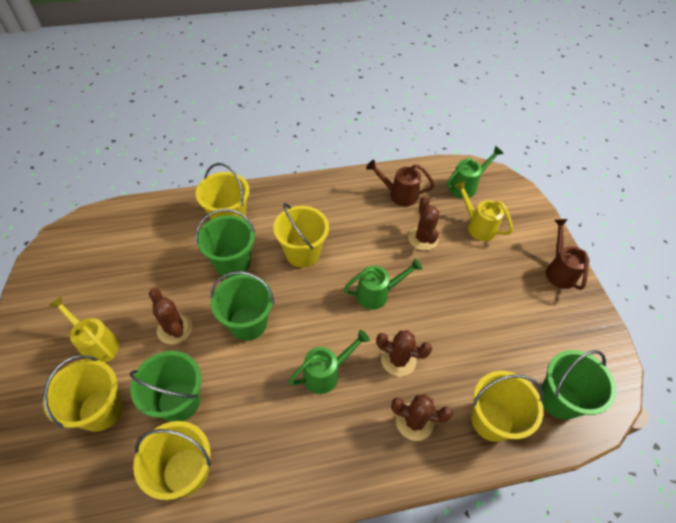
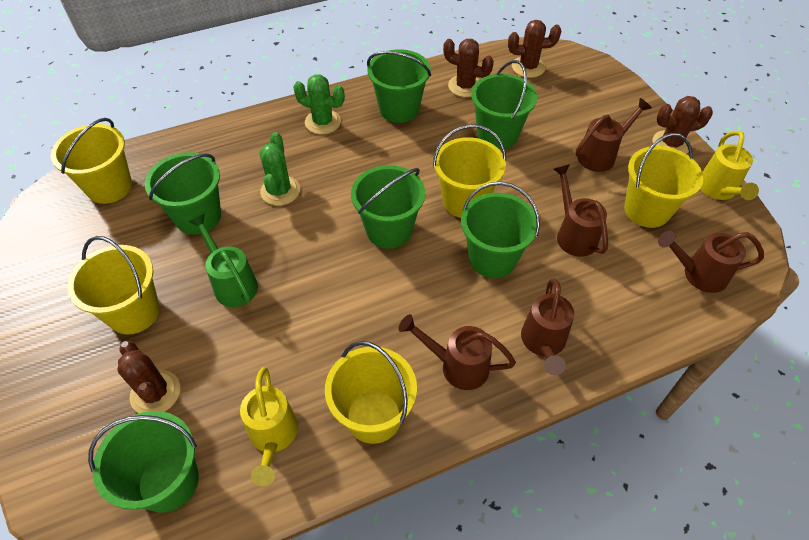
brown watering can: 2 -> 5
green bucket: 4 -> 6
green cactus: 0 -> 2
green watering can: 3 -> 1

